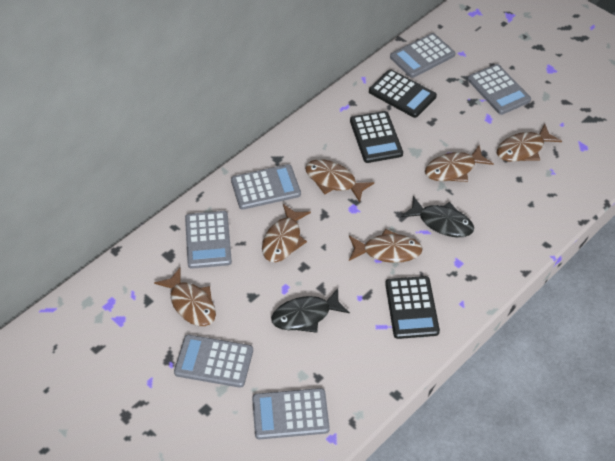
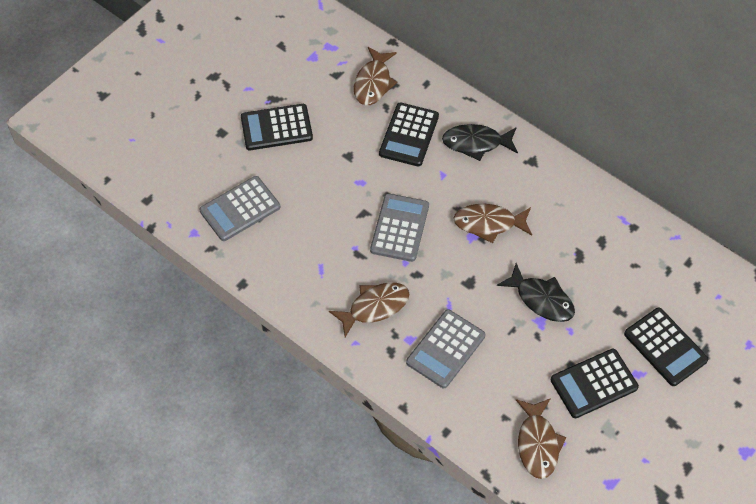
black calculator: 3 -> 4
brown fish: 6 -> 4
grey calculator: 6 -> 3

